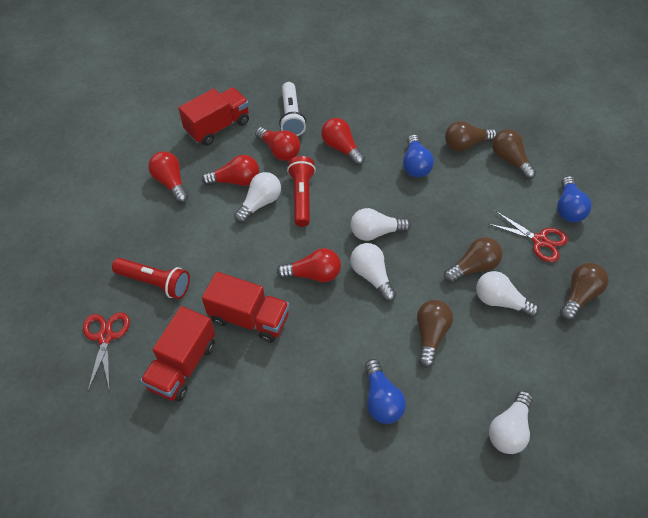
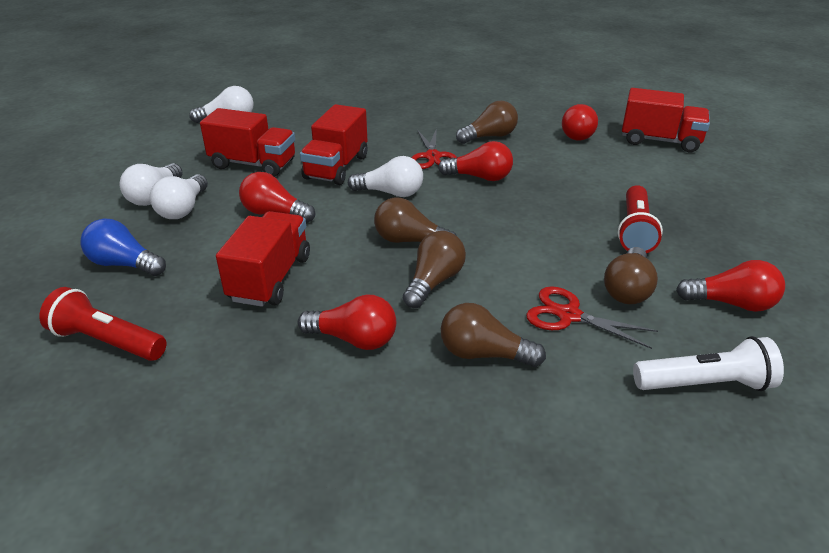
blue light bulb: 3 -> 1
red truck: 3 -> 4
white light bulb: 5 -> 4

